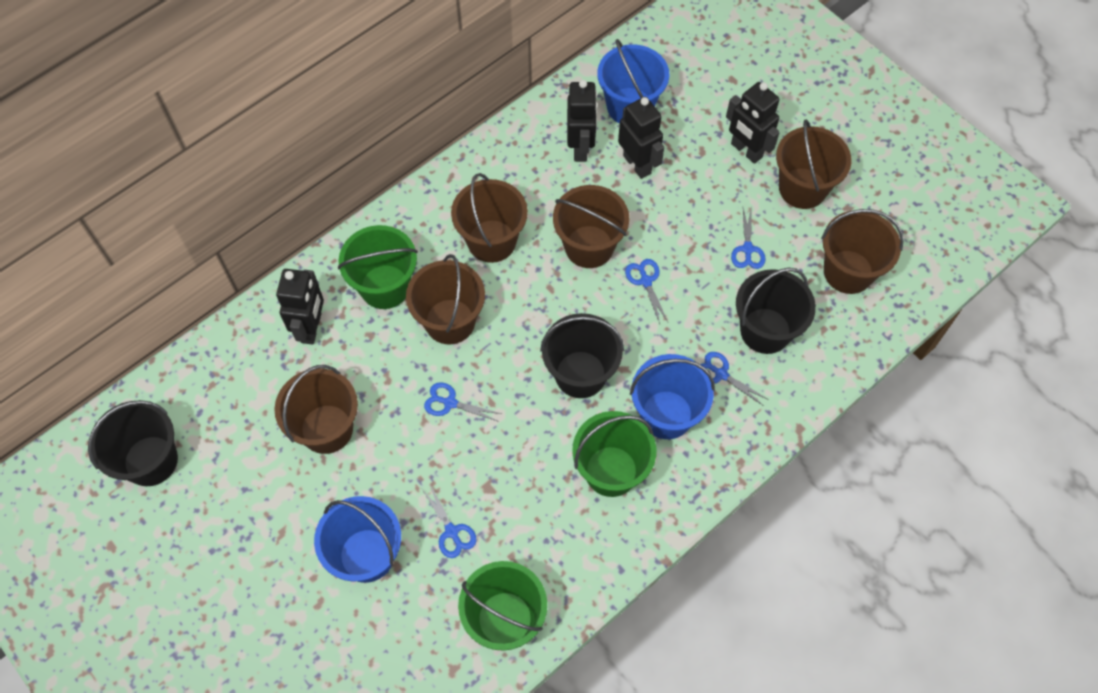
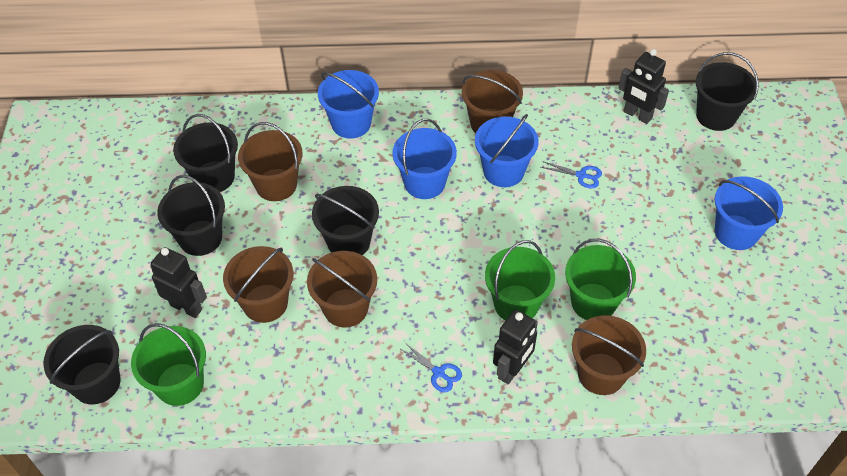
black bucket: 3 -> 5
black robot: 4 -> 3
blue bucket: 3 -> 4
blue scissors: 5 -> 2
brown bucket: 6 -> 5

